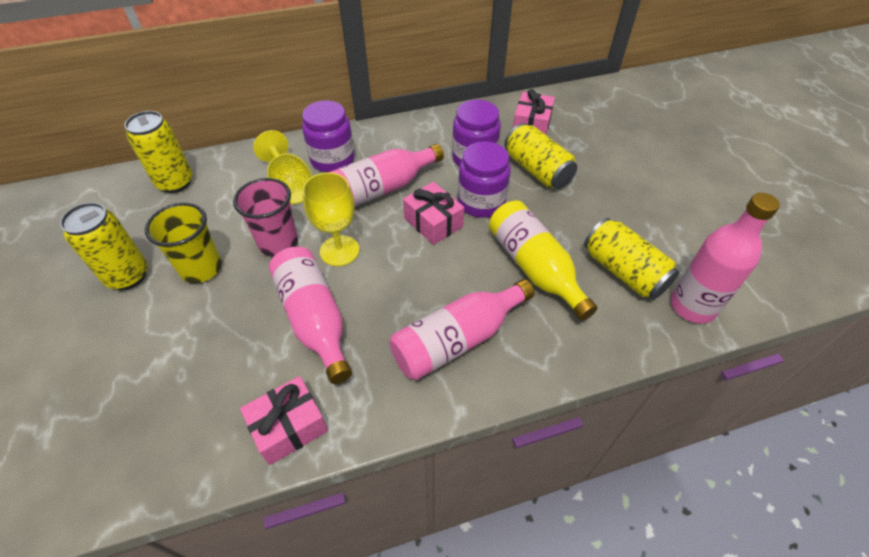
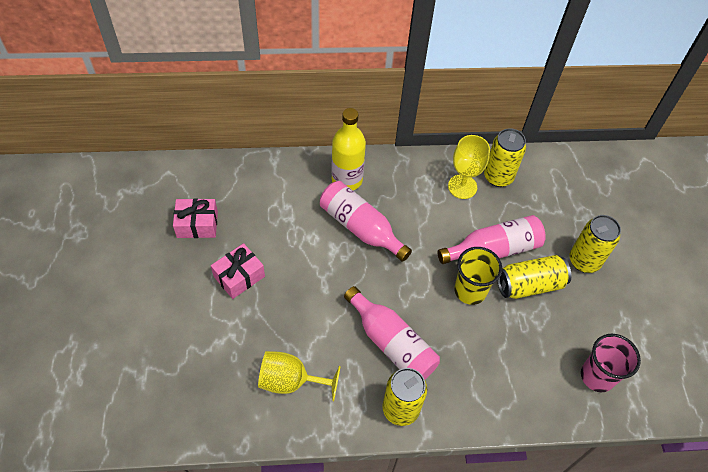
pink bottle: 4 -> 3
pink gift: 3 -> 2
purple jar: 3 -> 0

